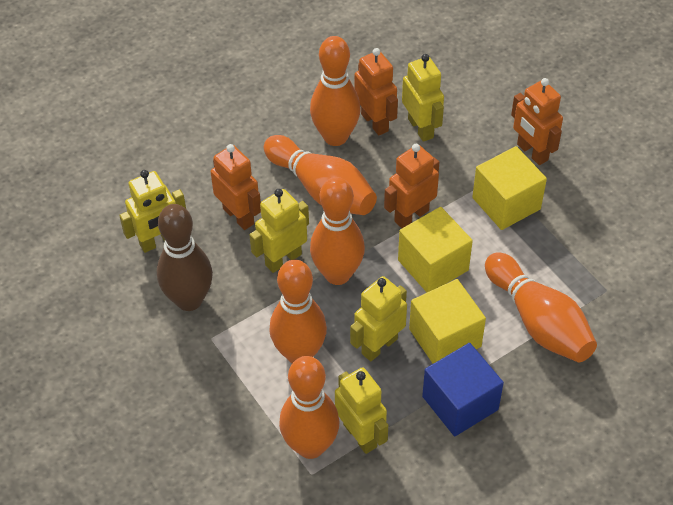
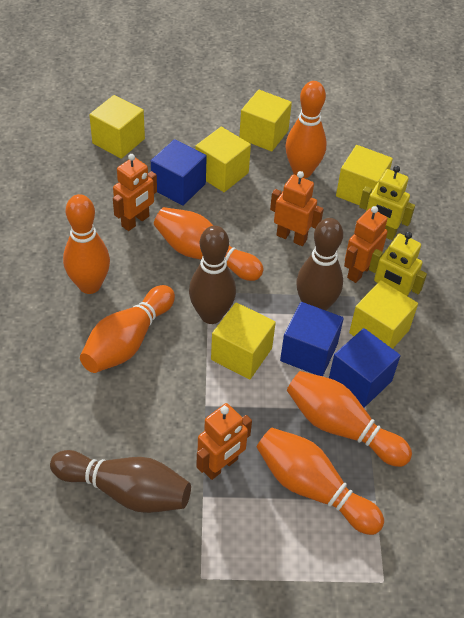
blue cube: 1 -> 3
brown bowling pin: 1 -> 3
yellow cube: 3 -> 6
yellow robot: 5 -> 2

